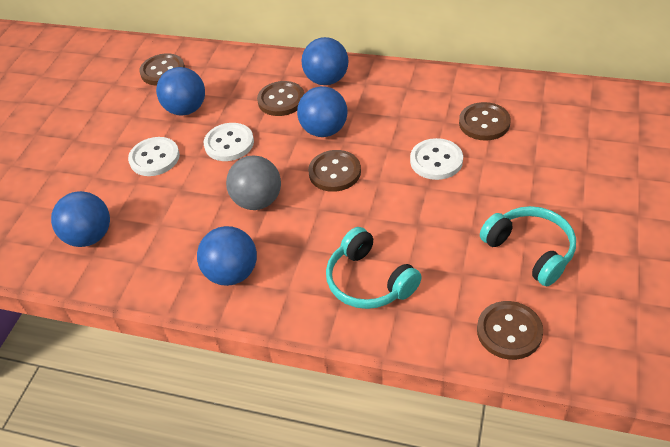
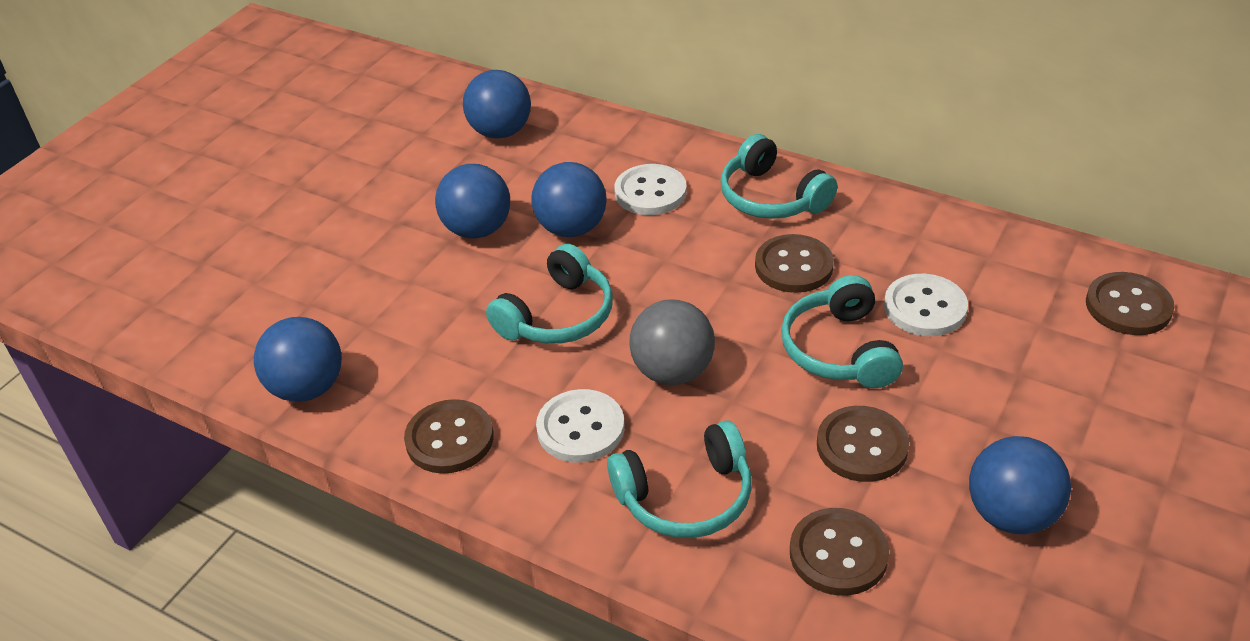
turquoise headphones: 2 -> 4

